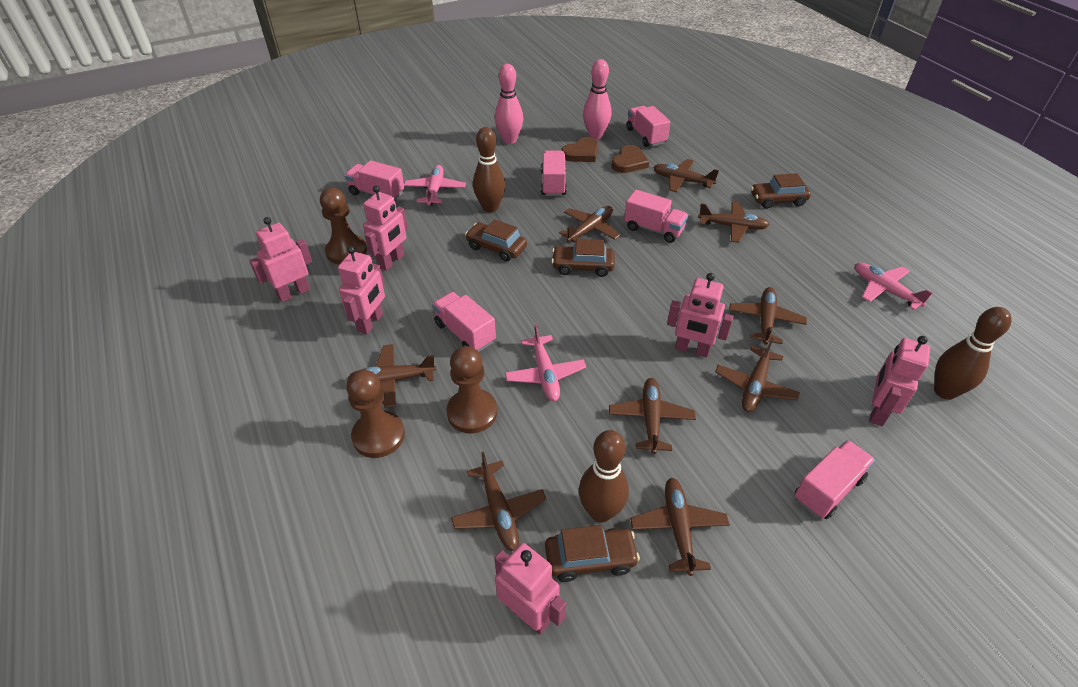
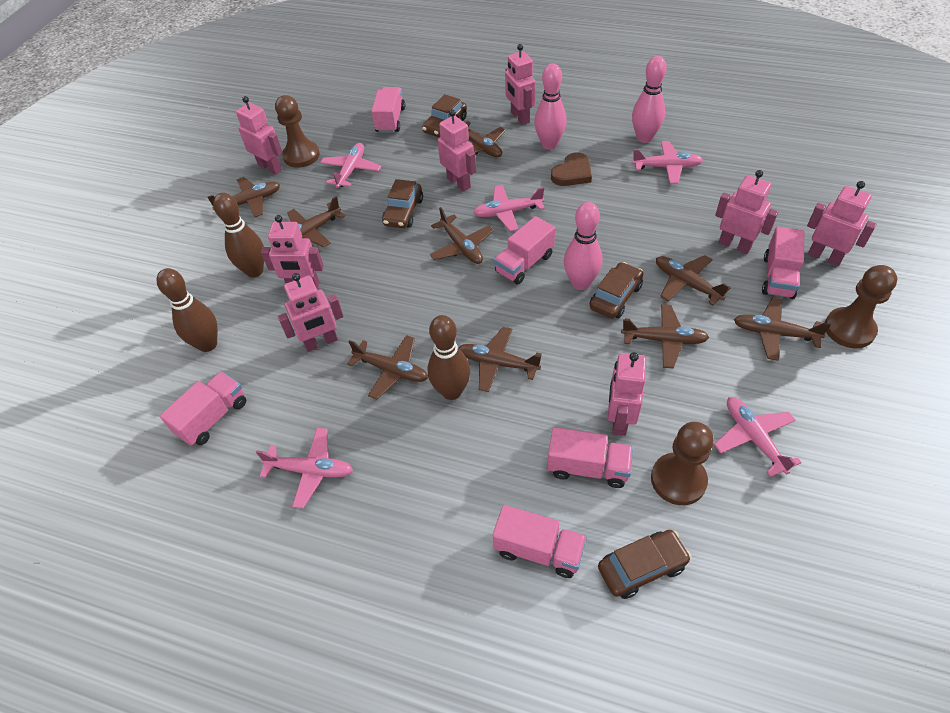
brown heart: 2 -> 1
pink bowling pin: 2 -> 3
pink plane: 3 -> 5
pink robot: 6 -> 8

